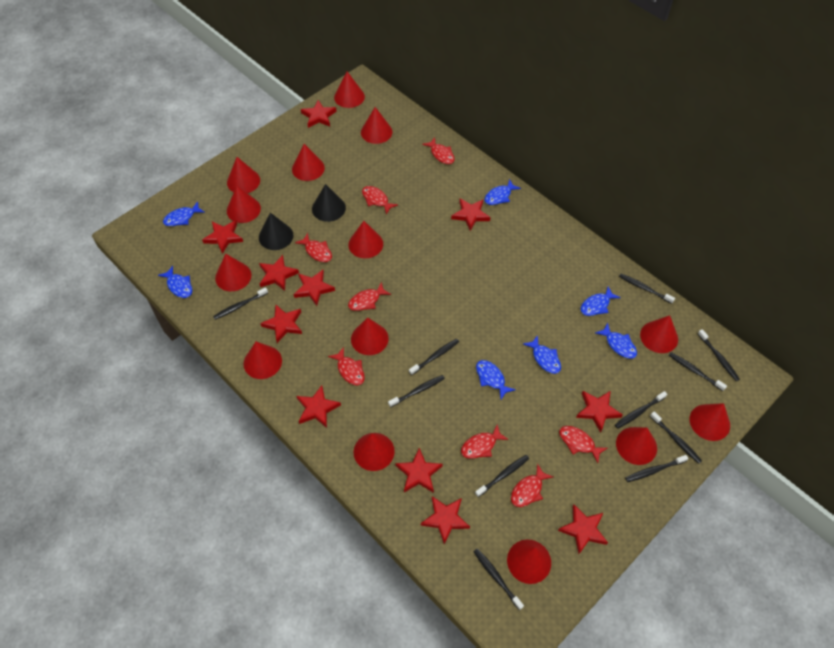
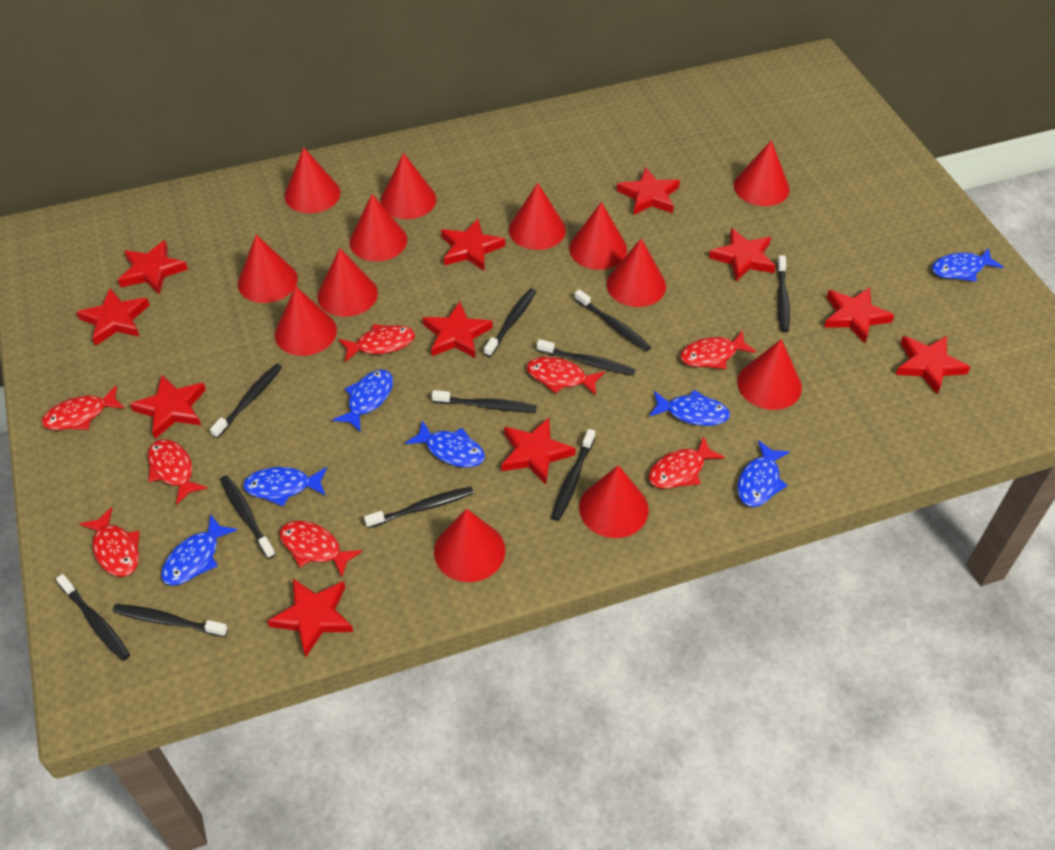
black cone: 2 -> 0
red cone: 14 -> 13

